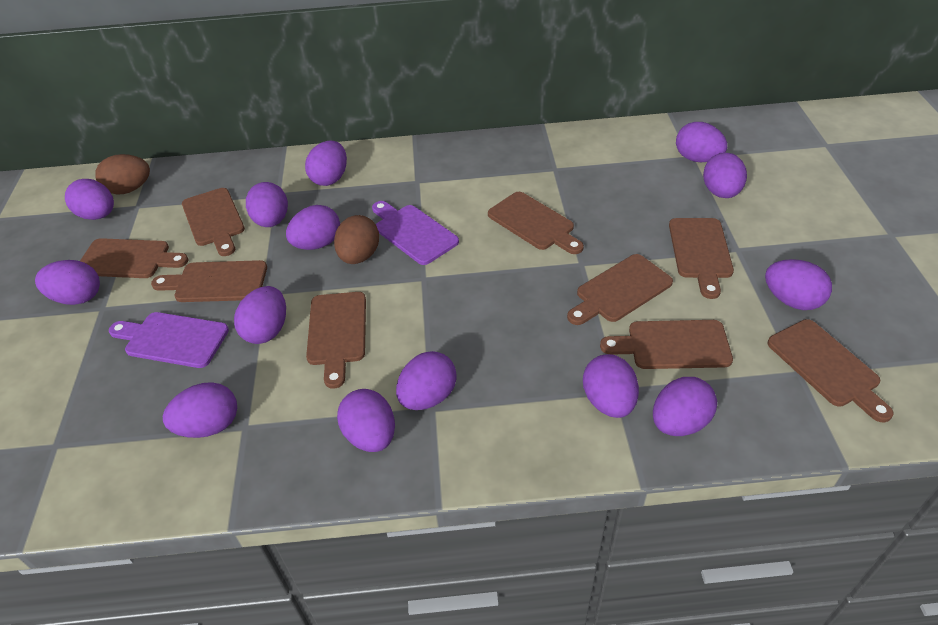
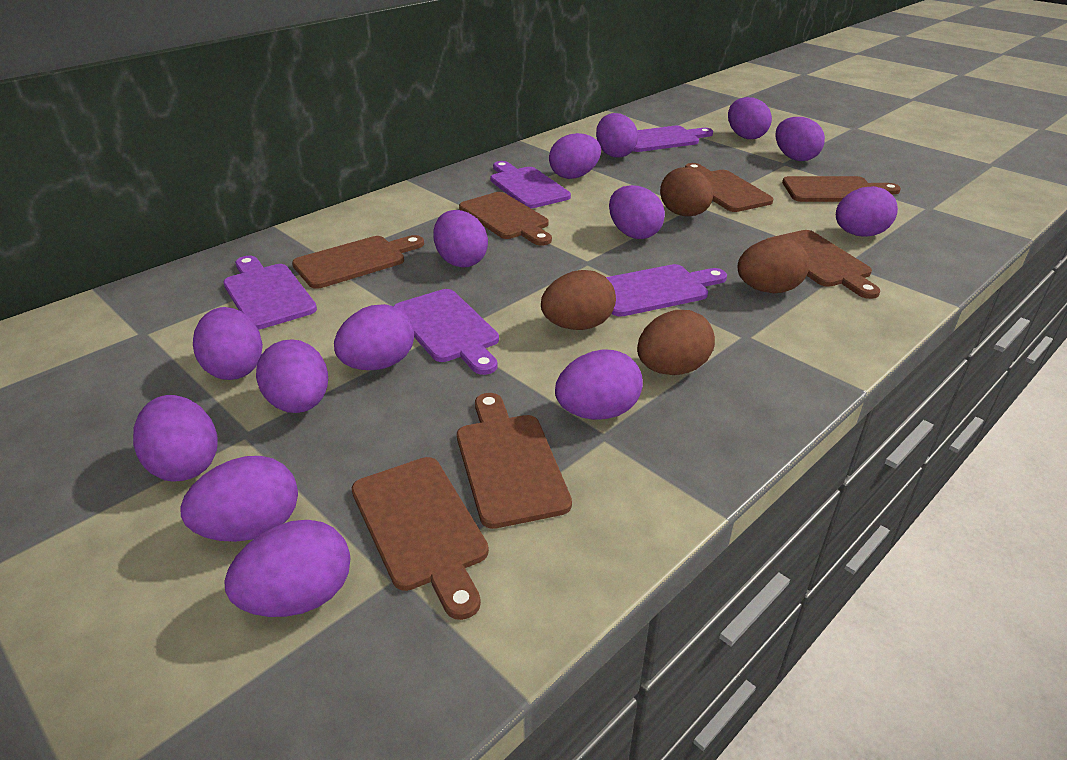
brown cutting board: 9 -> 7
brown egg: 2 -> 4
purple cutting board: 2 -> 5

